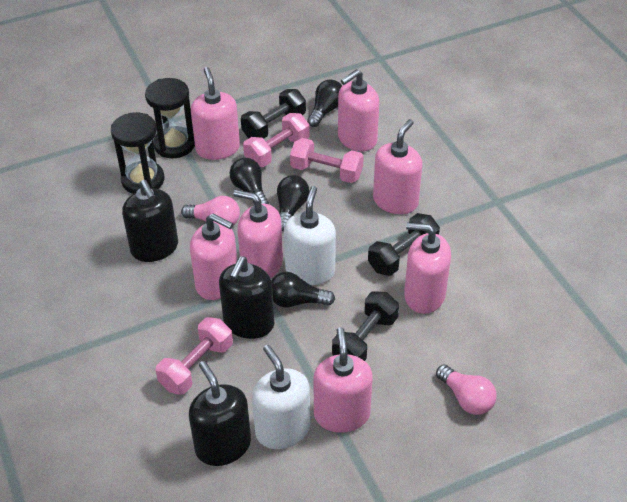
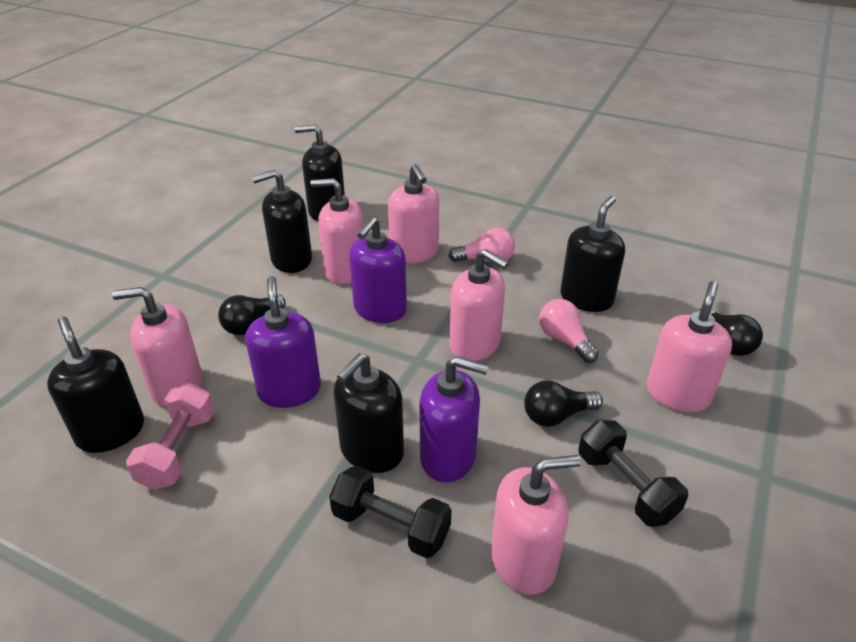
black dumbbell: 3 -> 2
black hourglass: 2 -> 0
black light bulb: 4 -> 3
black soap dispenser: 3 -> 5
pink dumbbell: 3 -> 1
pink soap dispenser: 7 -> 6
purple soap dispenser: 0 -> 3
white soap dispenser: 2 -> 0

